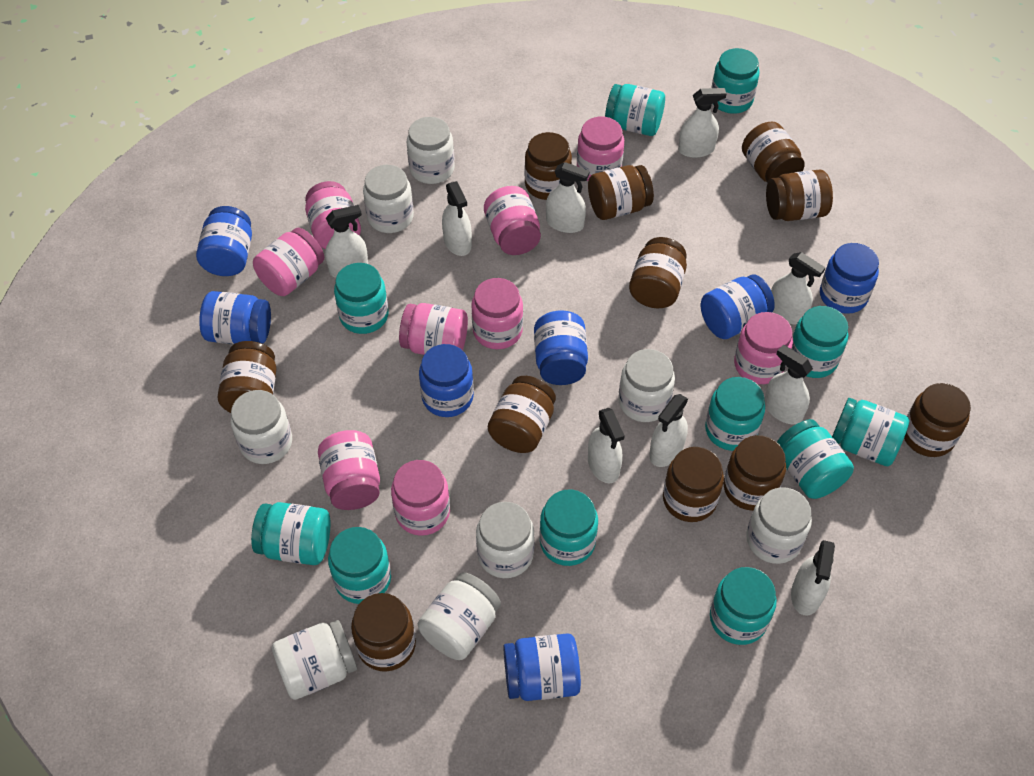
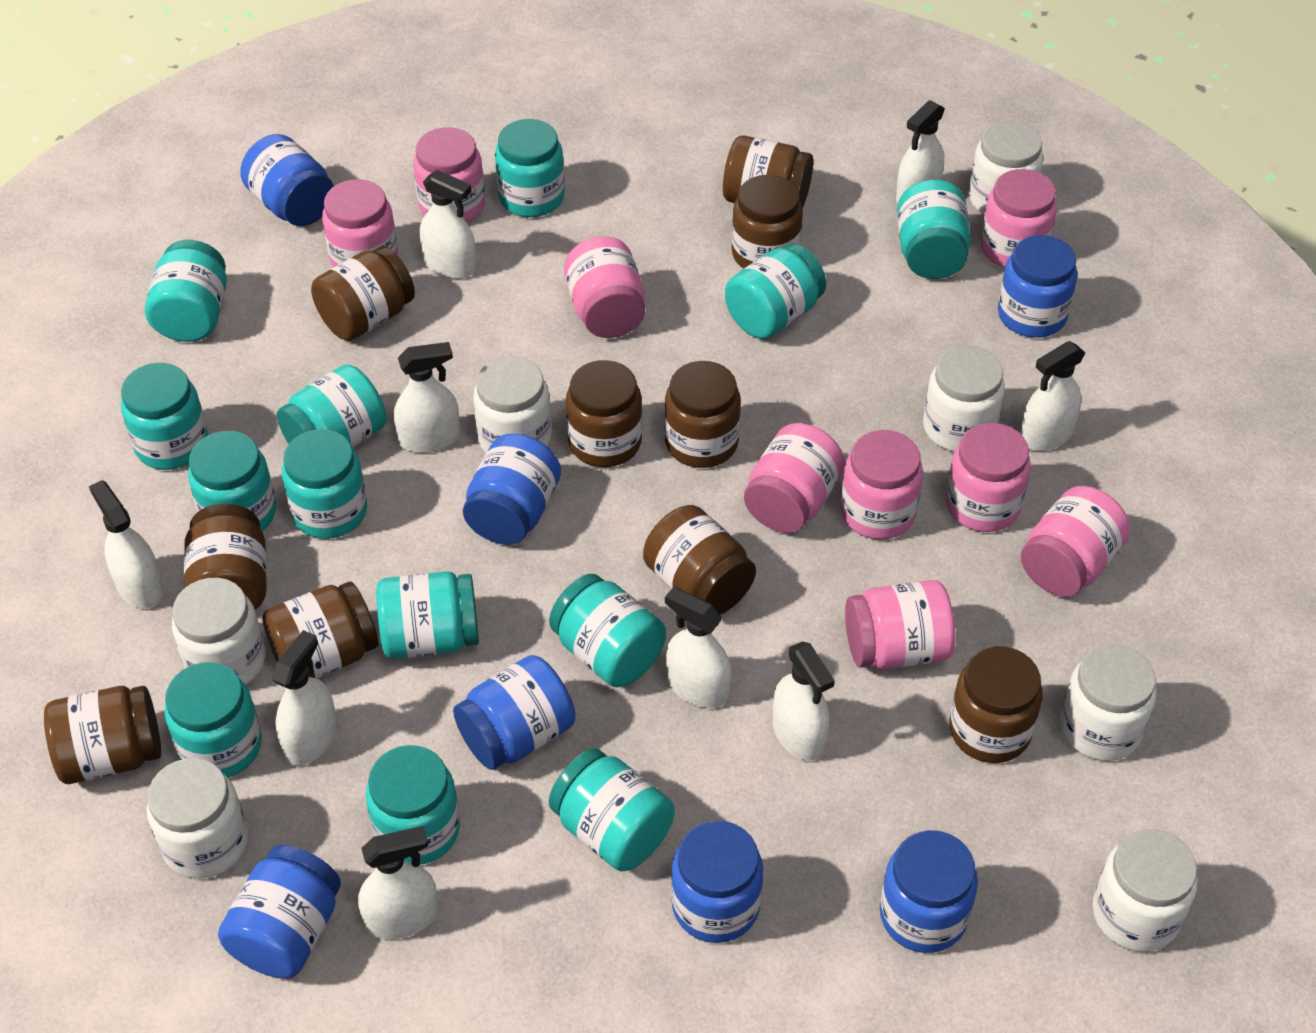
brown jar: 11 -> 10
turquoise jar: 11 -> 13
white jar: 8 -> 7

